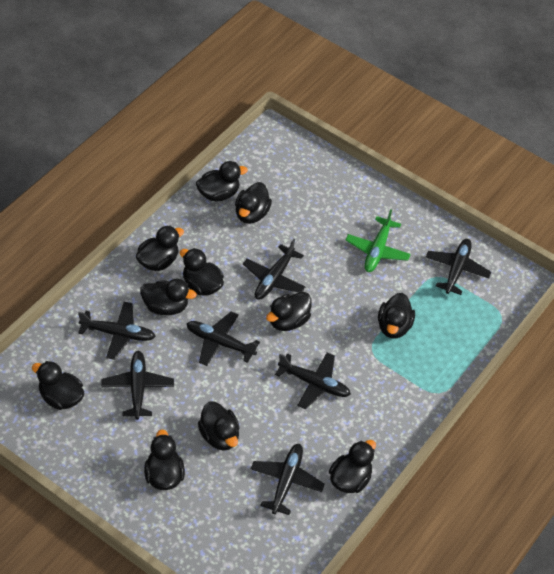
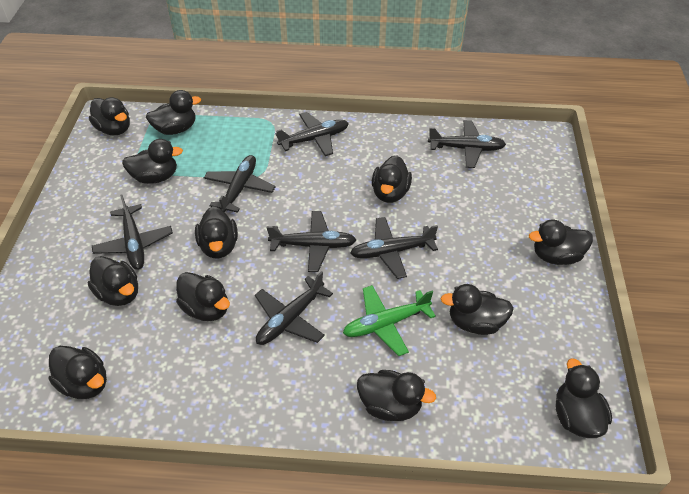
black duck: 11 -> 12

